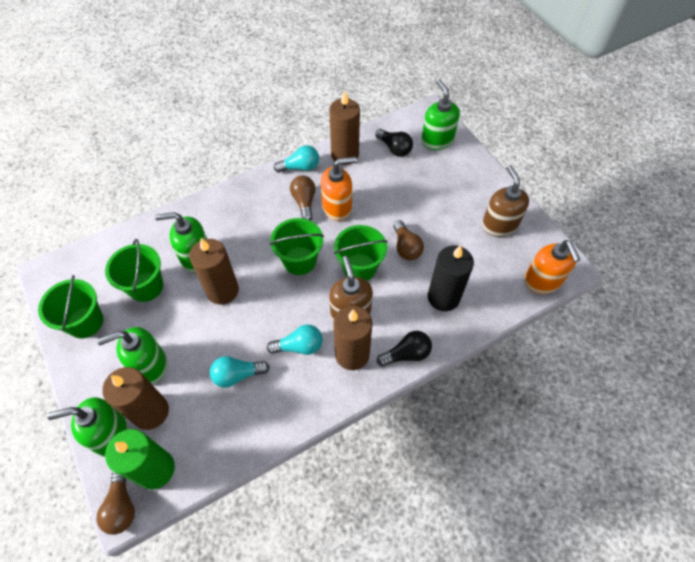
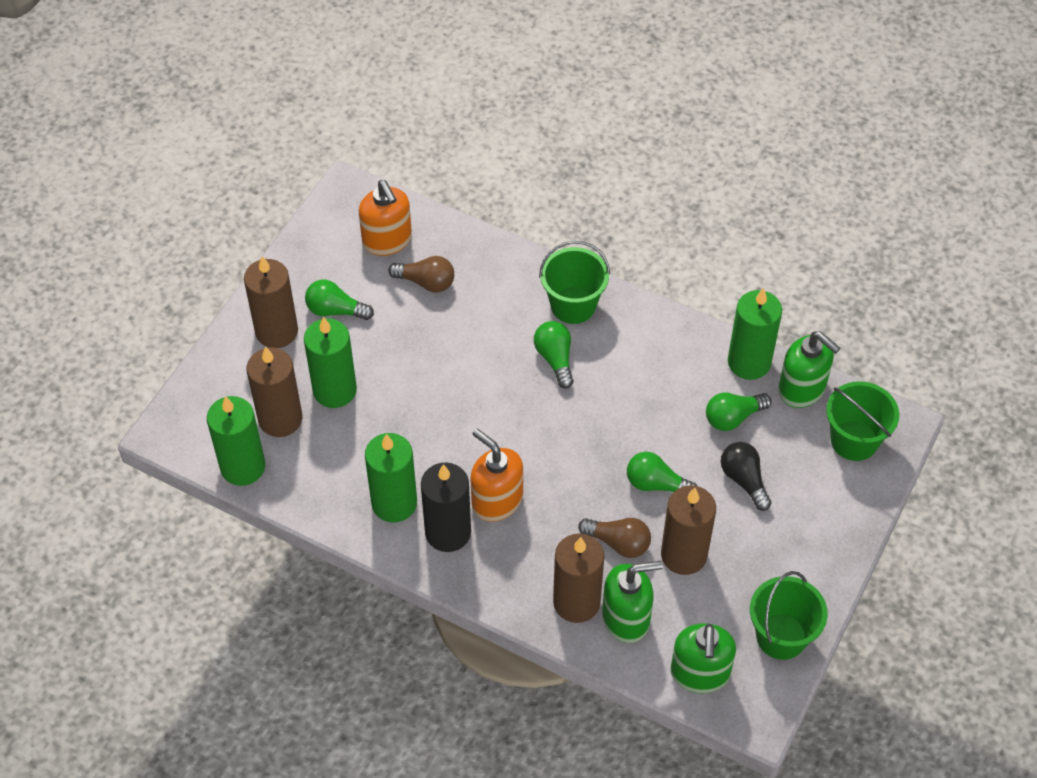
black light bulb: 2 -> 1
brown light bulb: 3 -> 2
brown soap dispenser: 2 -> 0
green bucket: 4 -> 3
green candle: 1 -> 4
green light bulb: 0 -> 4
green soap dispenser: 4 -> 3
turquoise light bulb: 3 -> 0

